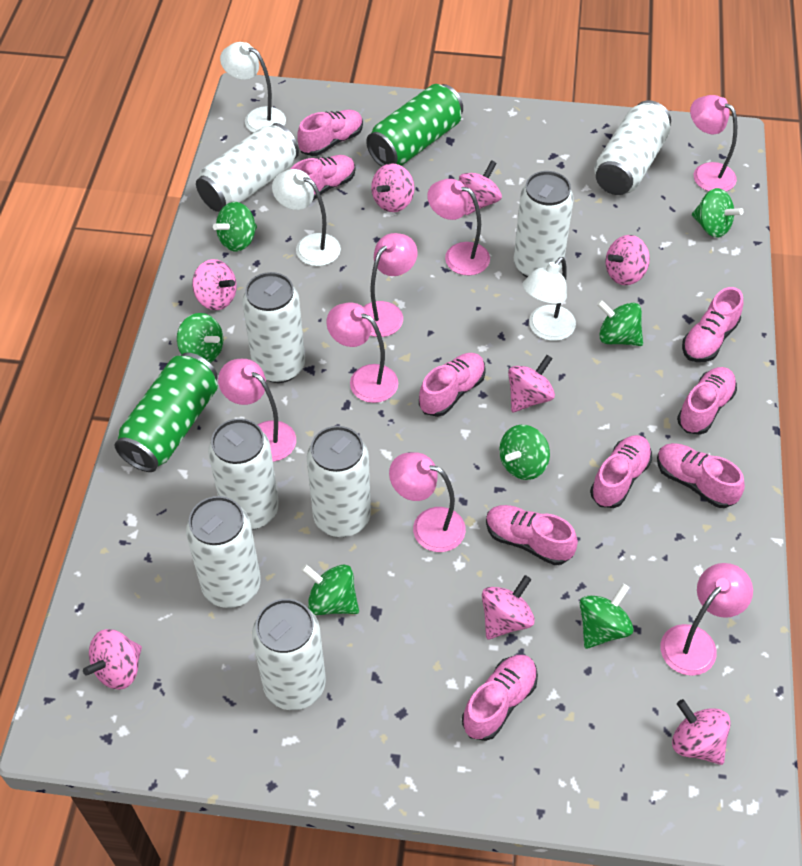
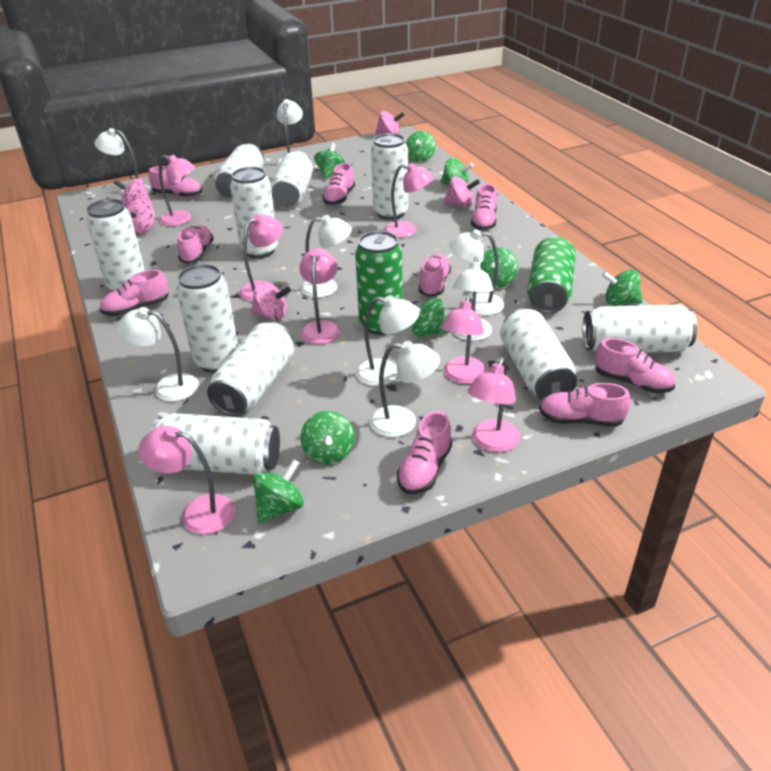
green spinning top: 7 -> 8
pink spinning top: 8 -> 5
white can: 8 -> 10
white lamp: 3 -> 8

